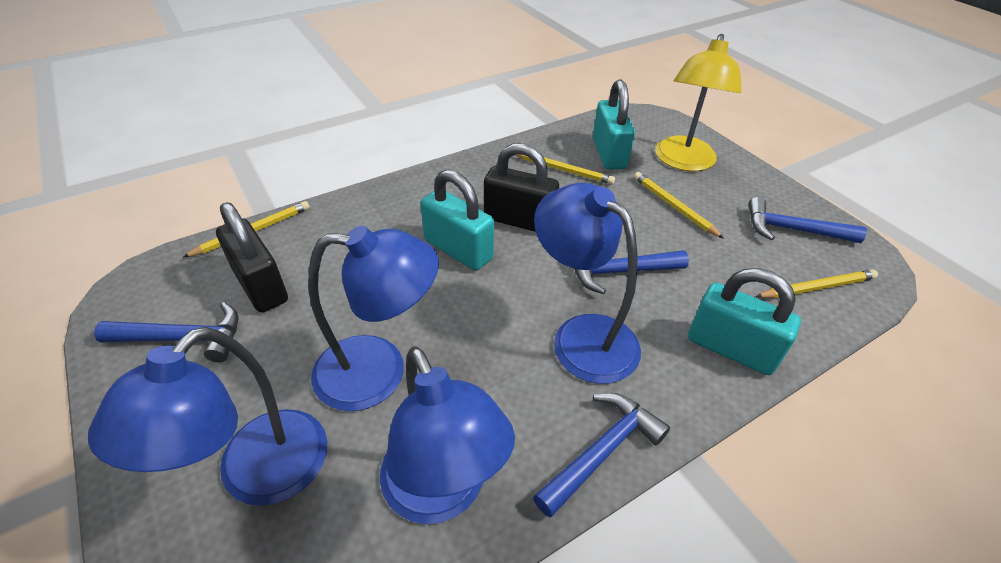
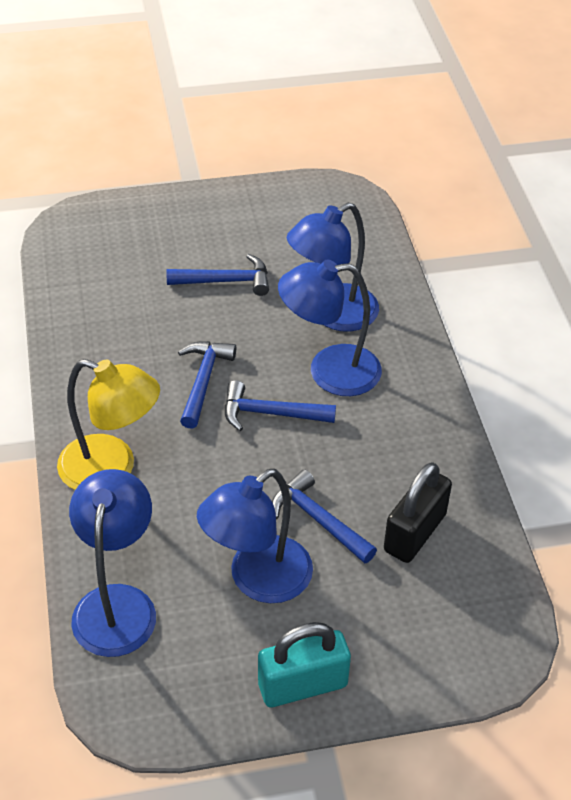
black padlock: 2 -> 1
turquoise padlock: 3 -> 1
yellow pencil: 4 -> 0

